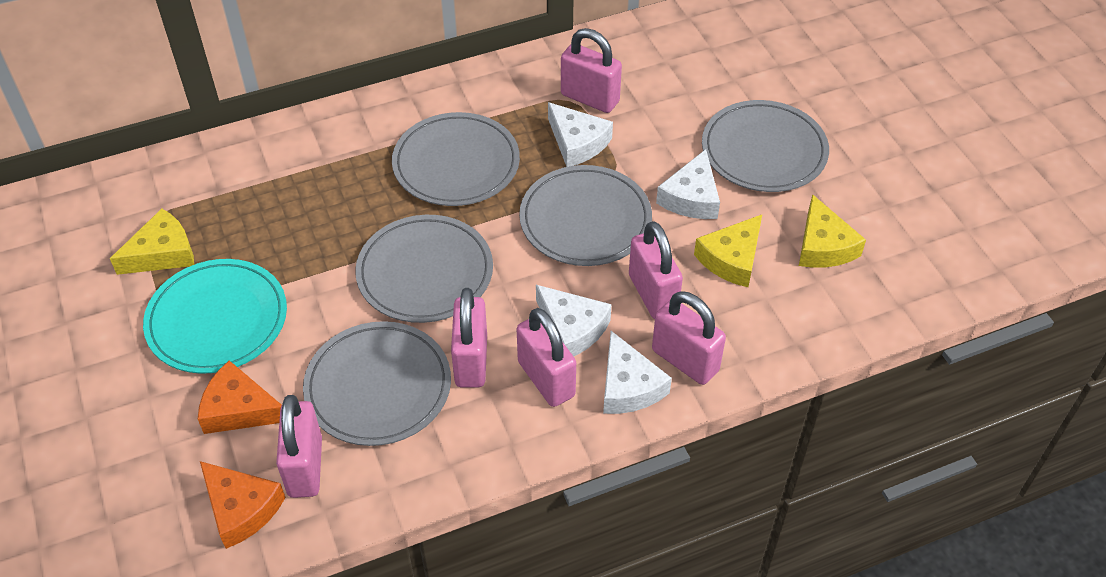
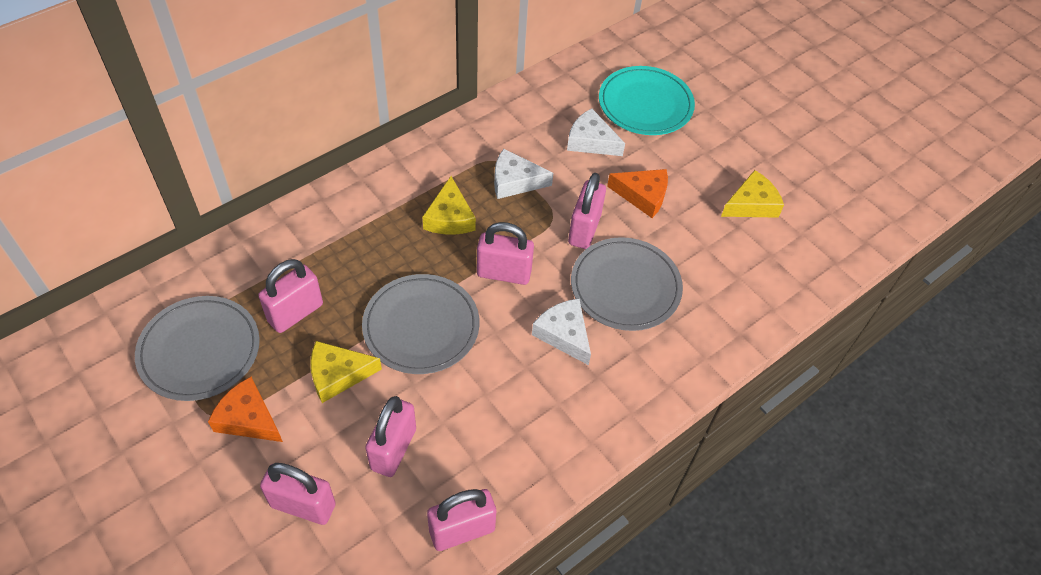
grey plate: 5 -> 3
white cheese: 4 -> 3

